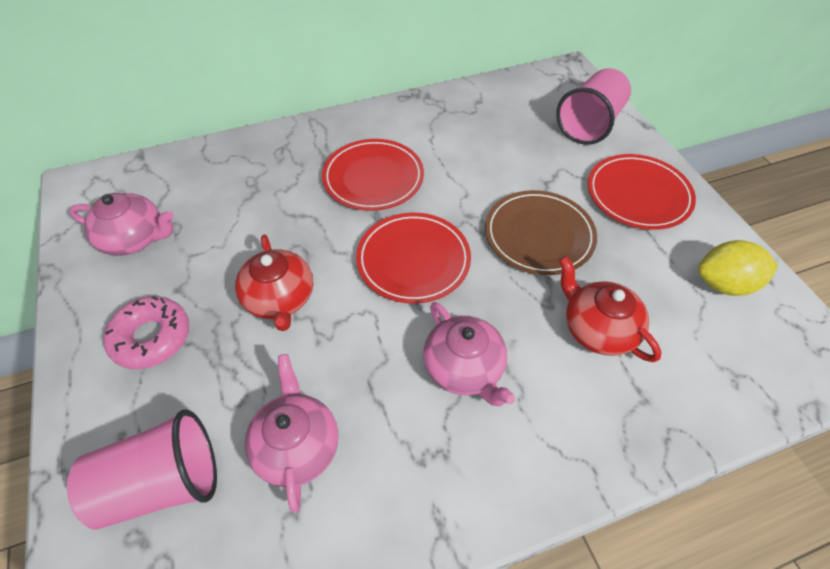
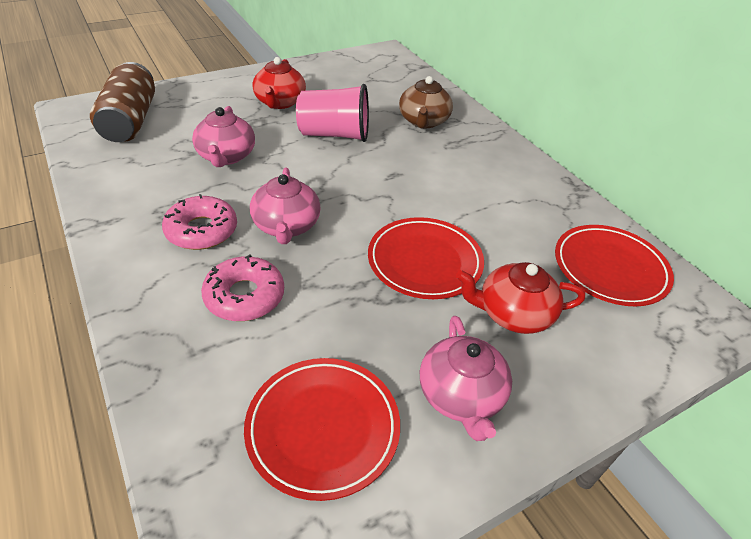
brown can: 0 -> 1
brown plate: 1 -> 0
brown teapot: 0 -> 1
pink cup: 2 -> 1
pink donut: 1 -> 2
yellow lemon: 1 -> 0

